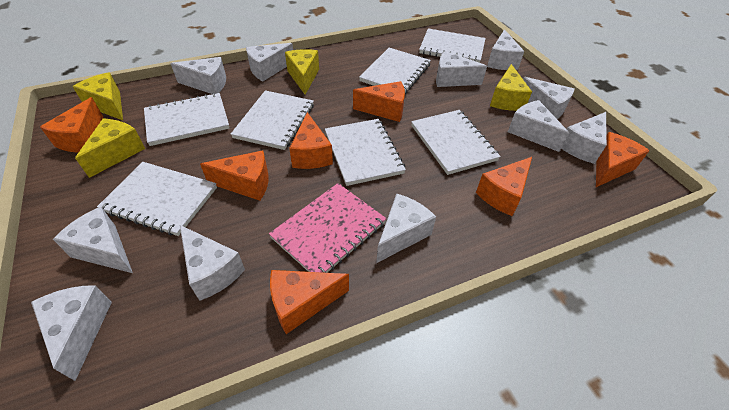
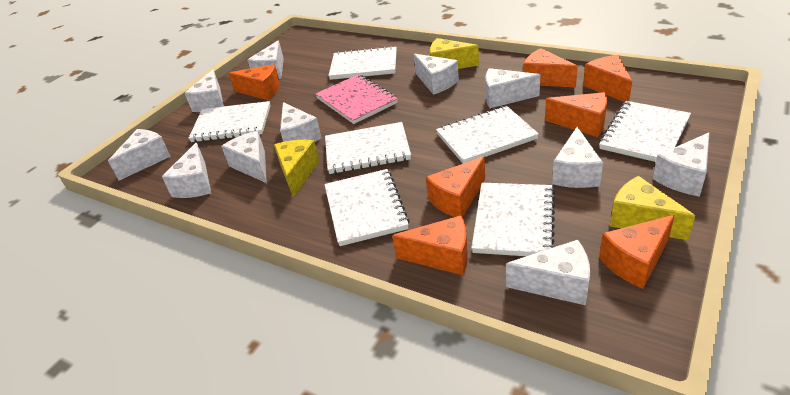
yellow cheese: 4 -> 3

